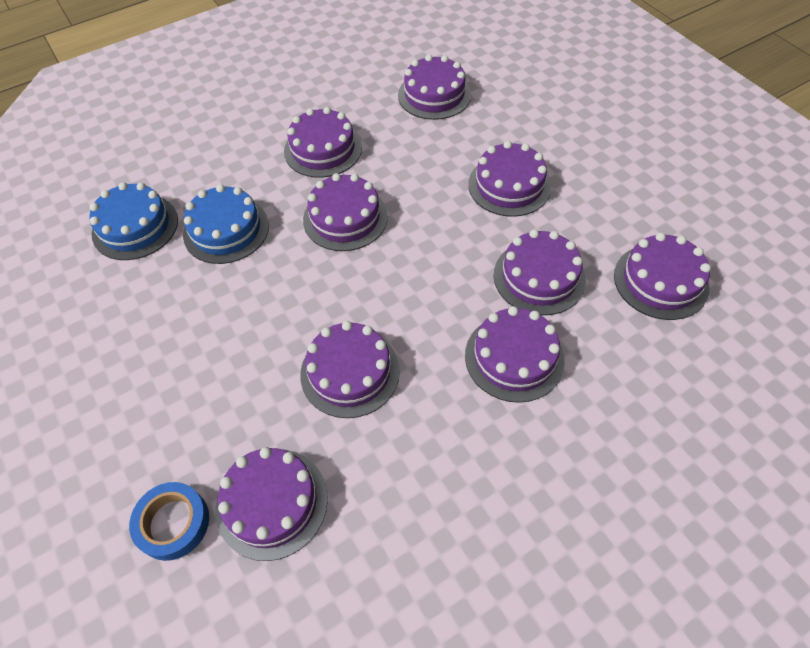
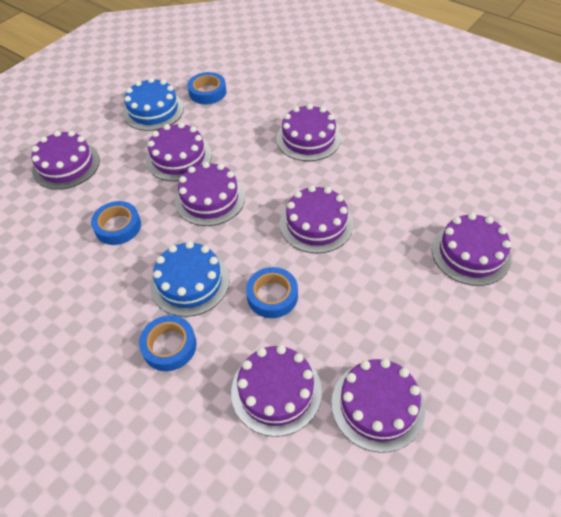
blue tape: 1 -> 4
purple cake: 9 -> 8

